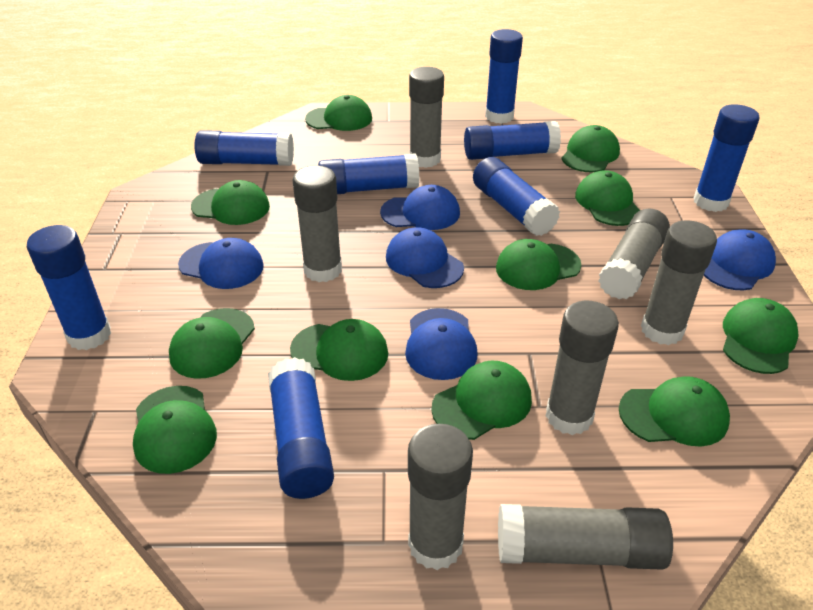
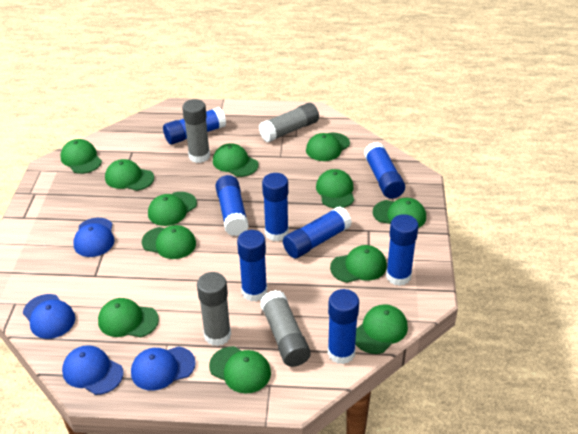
blue cap: 5 -> 4
green cap: 11 -> 12
grey glue stick: 7 -> 4

